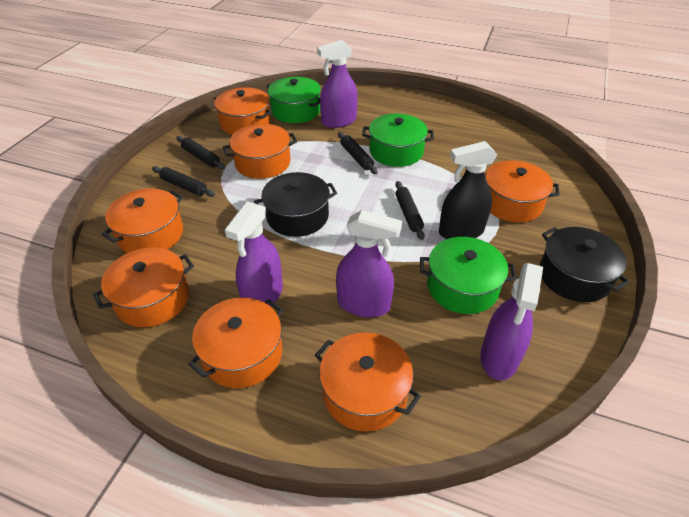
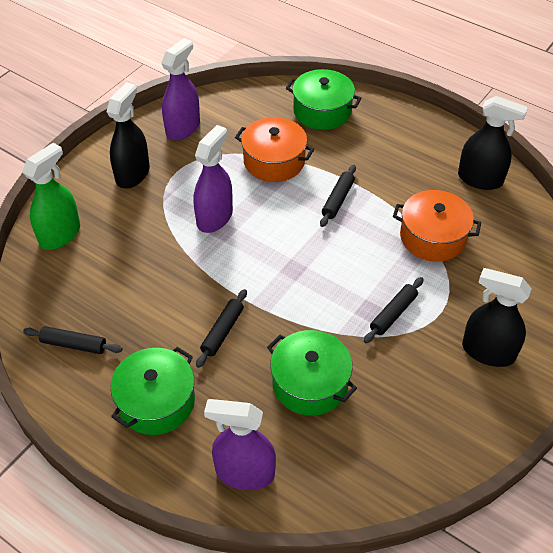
black pot: 2 -> 0
black spray bottle: 1 -> 3
green spray bottle: 0 -> 1
orange pot: 7 -> 2
purple spray bottle: 4 -> 3

